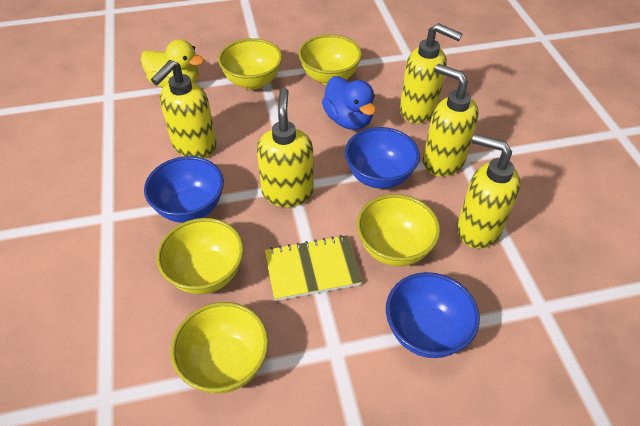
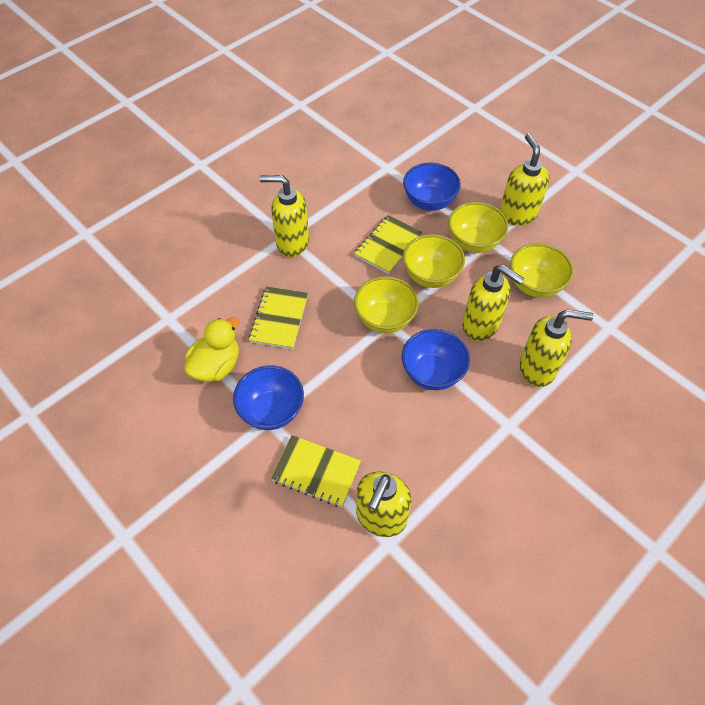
blue duck: 1 -> 0
yellow bowl: 5 -> 4
yellow notebook: 1 -> 3

